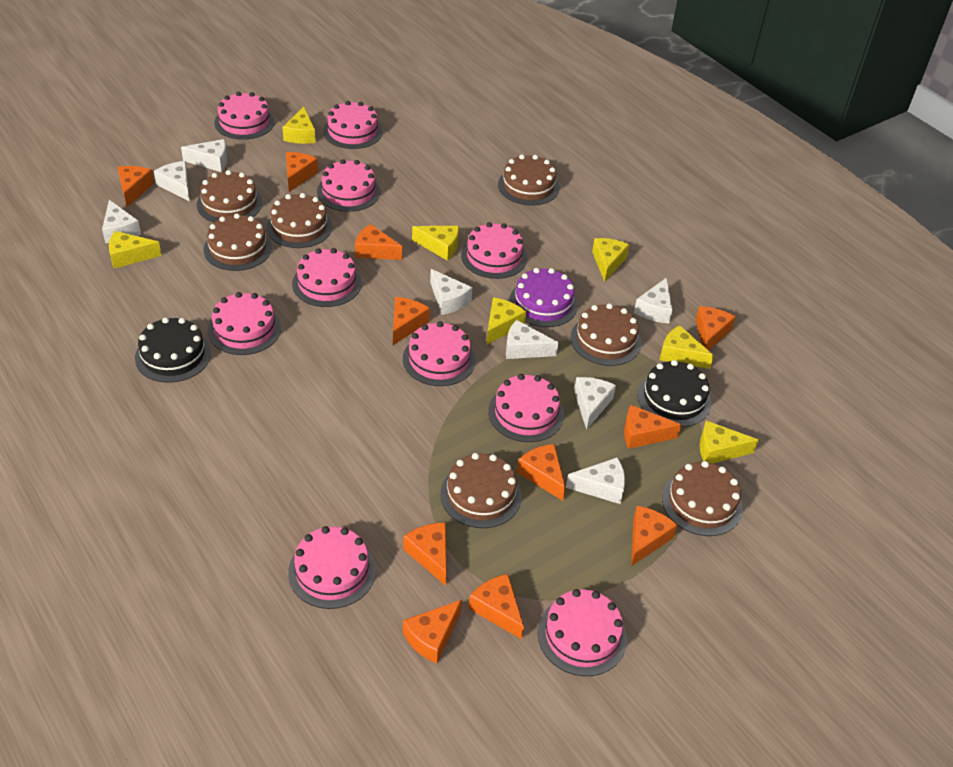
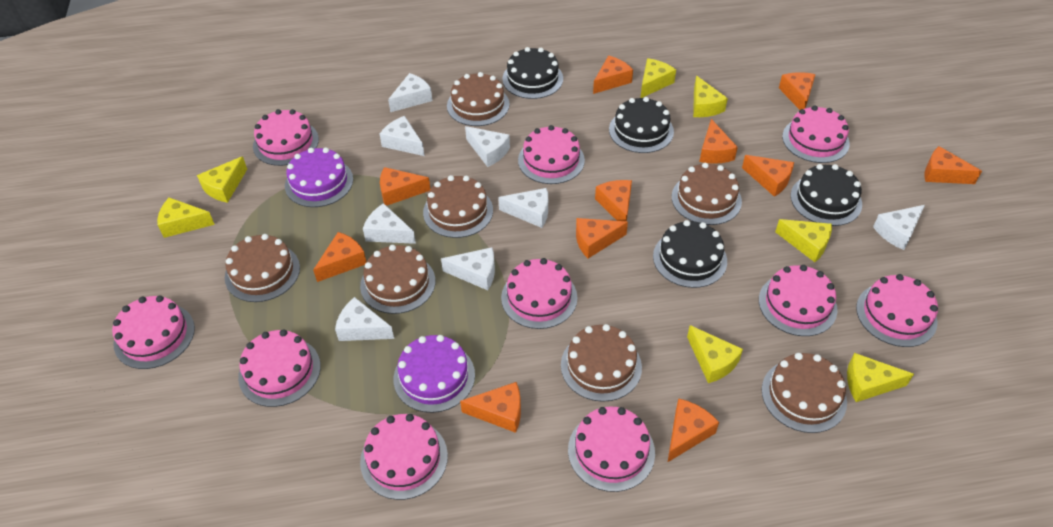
black cake: 2 -> 4
purple cake: 1 -> 2

